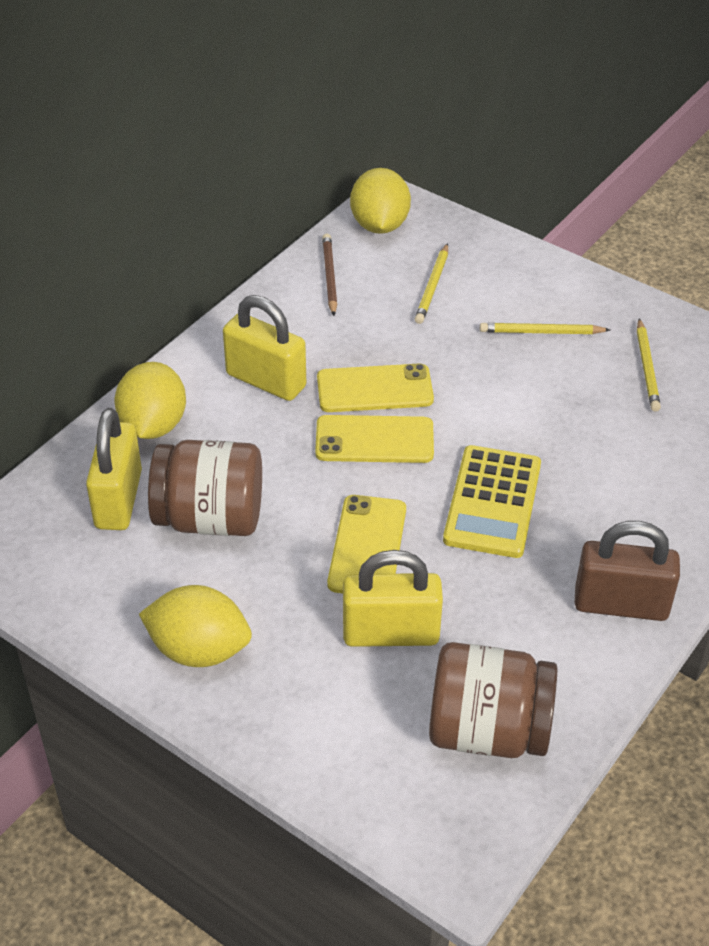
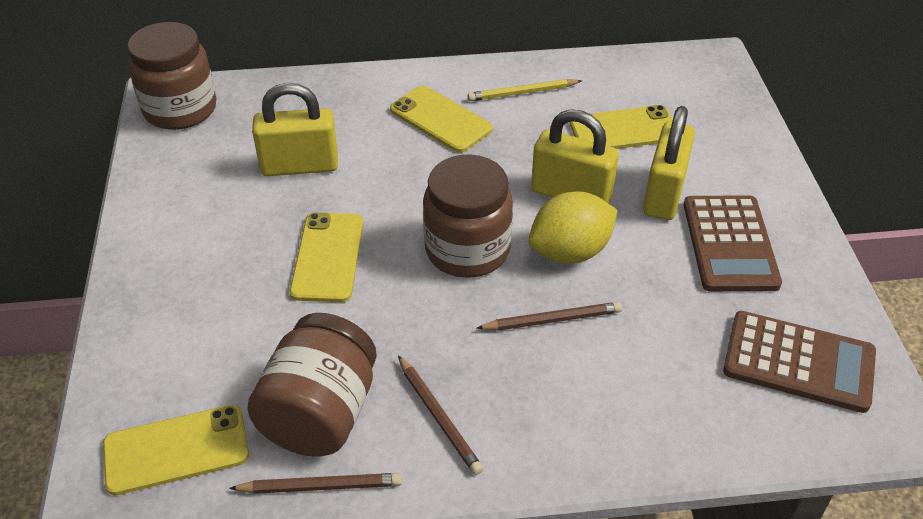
brown calculator: 0 -> 2
brown jar: 2 -> 3
brown padlock: 1 -> 0
brown pencil: 1 -> 3
yellow calculator: 1 -> 0
yellow lemon: 3 -> 1
yellow pencil: 3 -> 1
yellow phone: 3 -> 4

